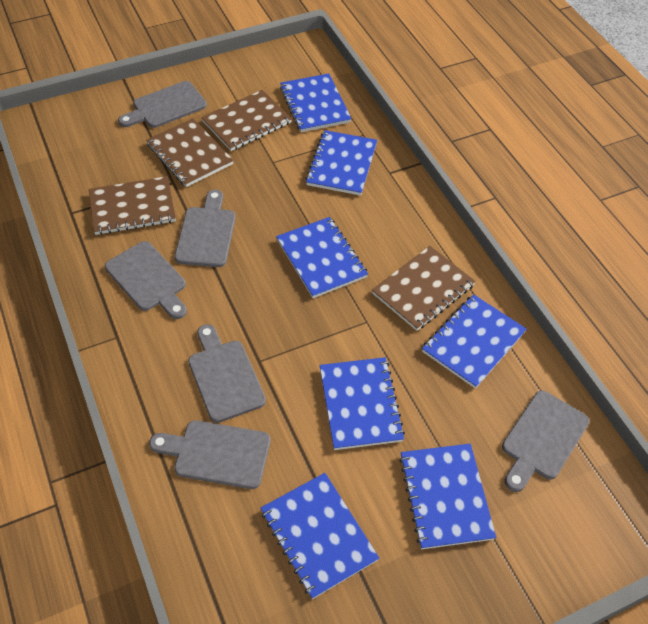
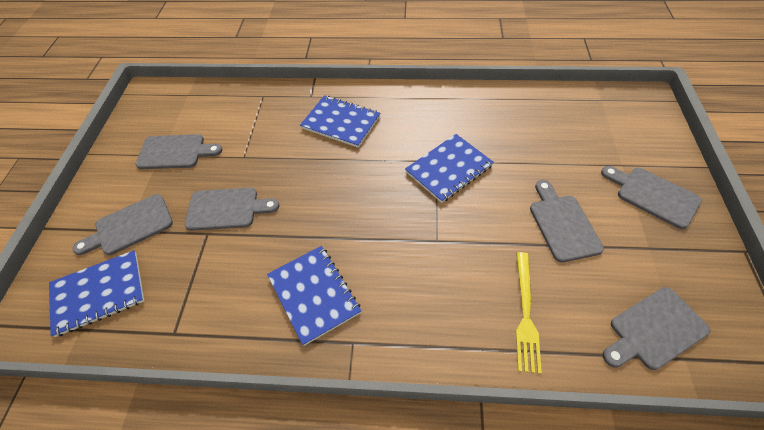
blue notebook: 7 -> 4
brown notebook: 4 -> 0
yellow fork: 0 -> 1

